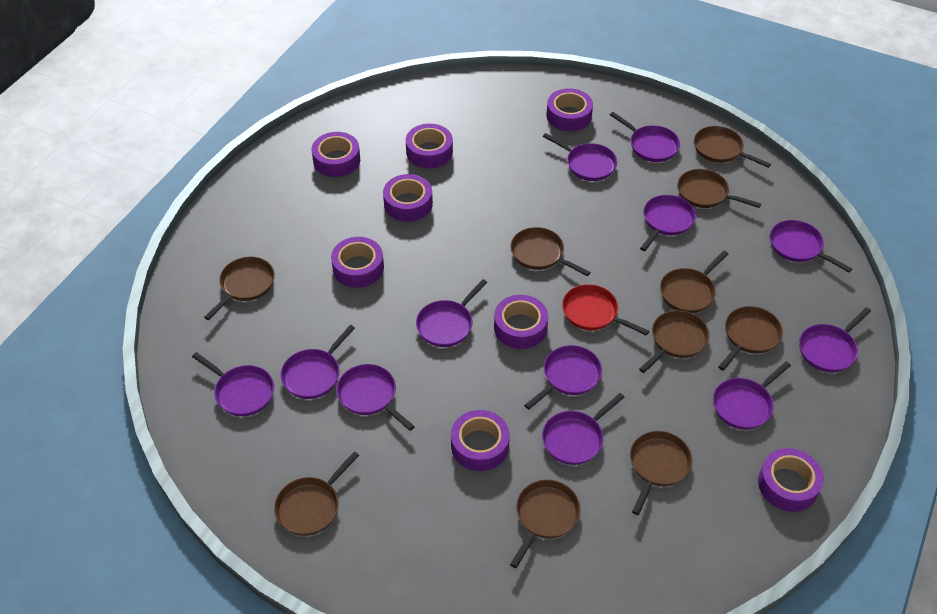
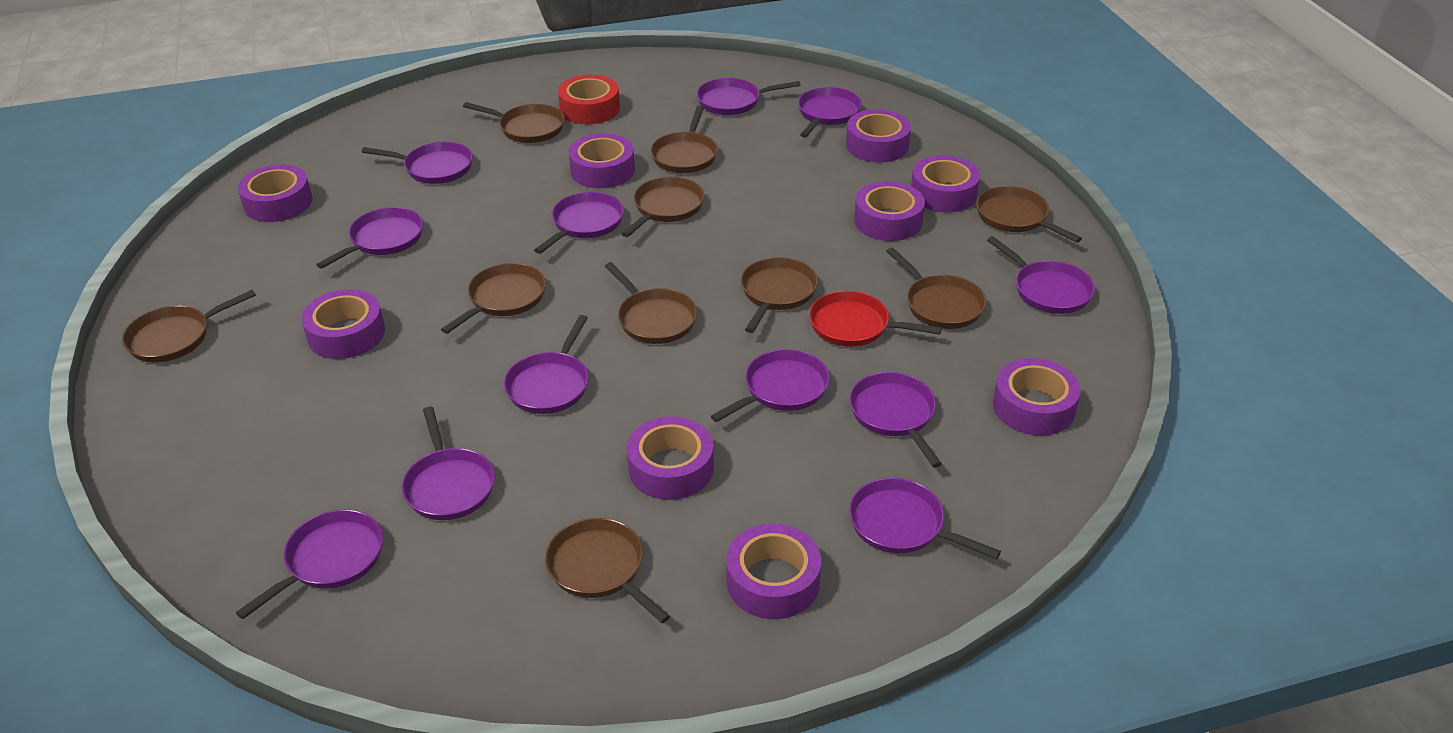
purple tape: 8 -> 9
red tape: 0 -> 1

